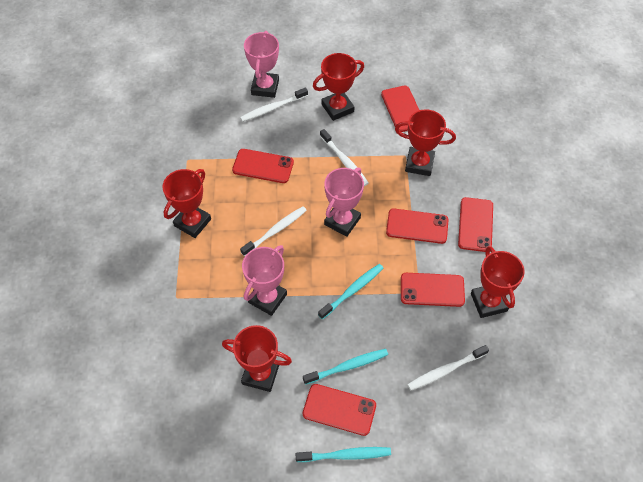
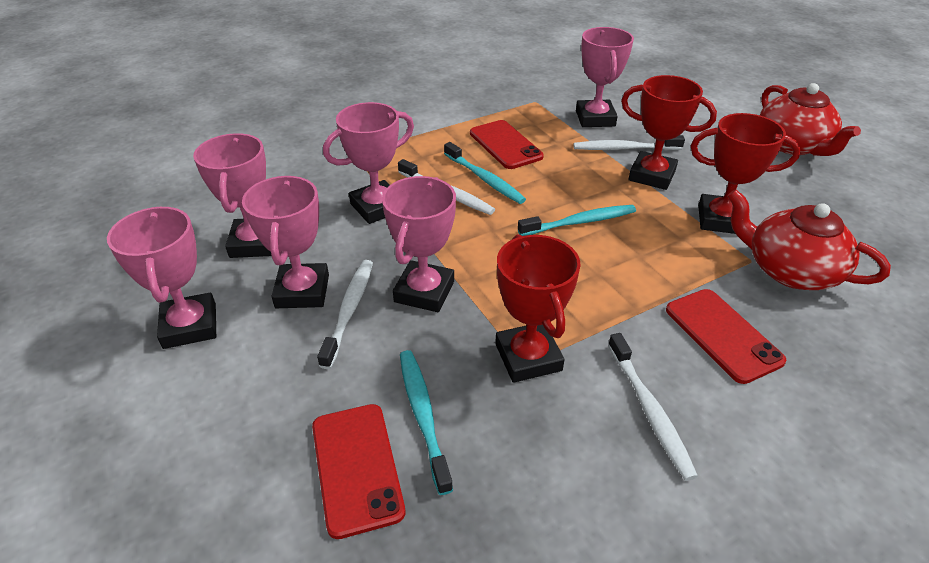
pink trophy: 3 -> 6
red phone: 6 -> 3
red teapot: 0 -> 2
red trophy: 5 -> 3

